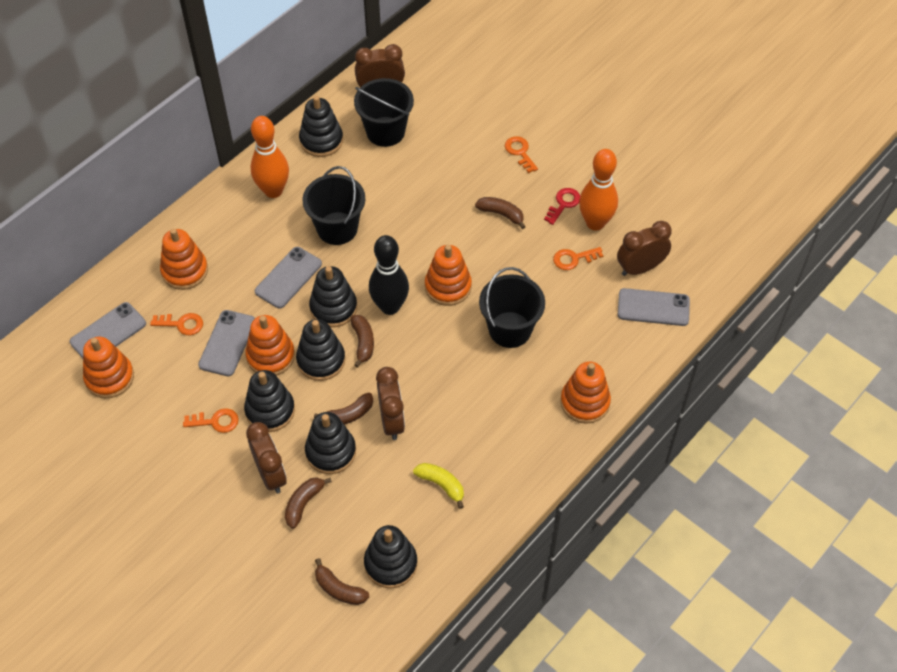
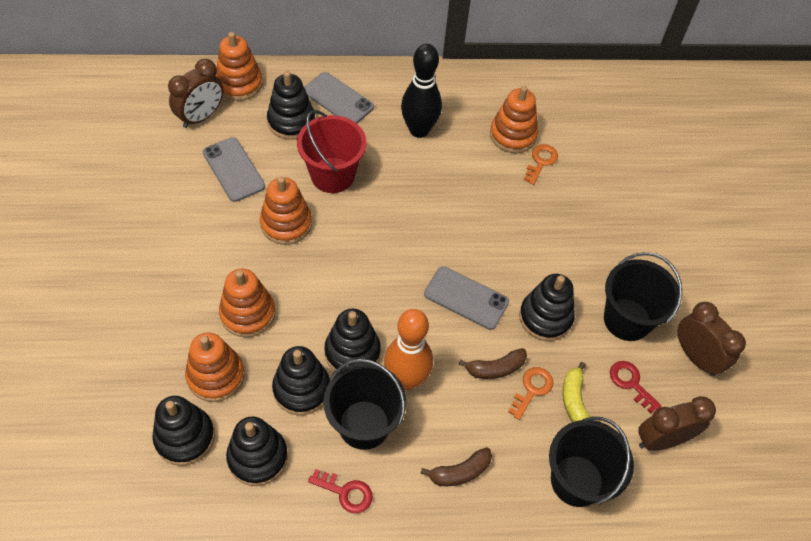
brown banana: 5 -> 2
brown clock: 4 -> 3
grey phone: 4 -> 3
orange bowling pin: 2 -> 1
orange key: 4 -> 2
red bucket: 0 -> 1
red key: 1 -> 2

